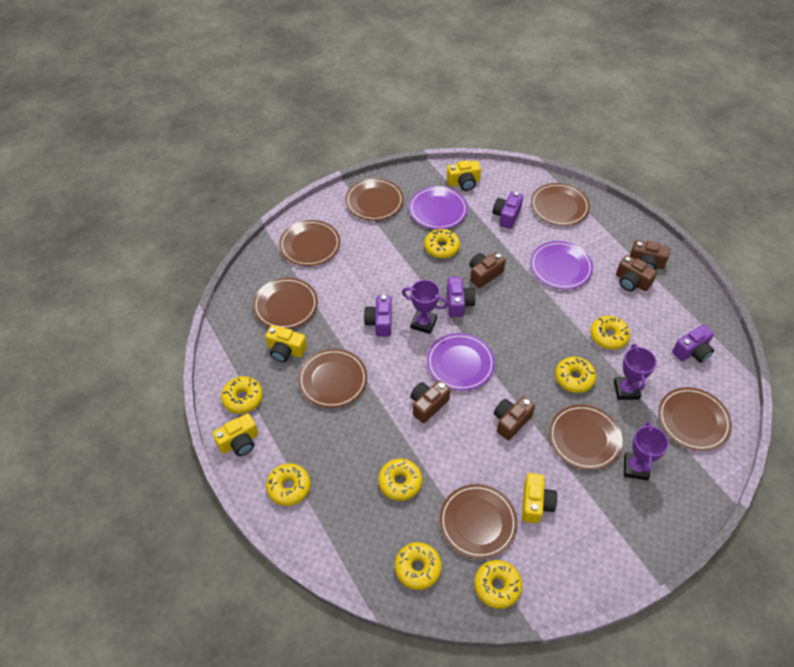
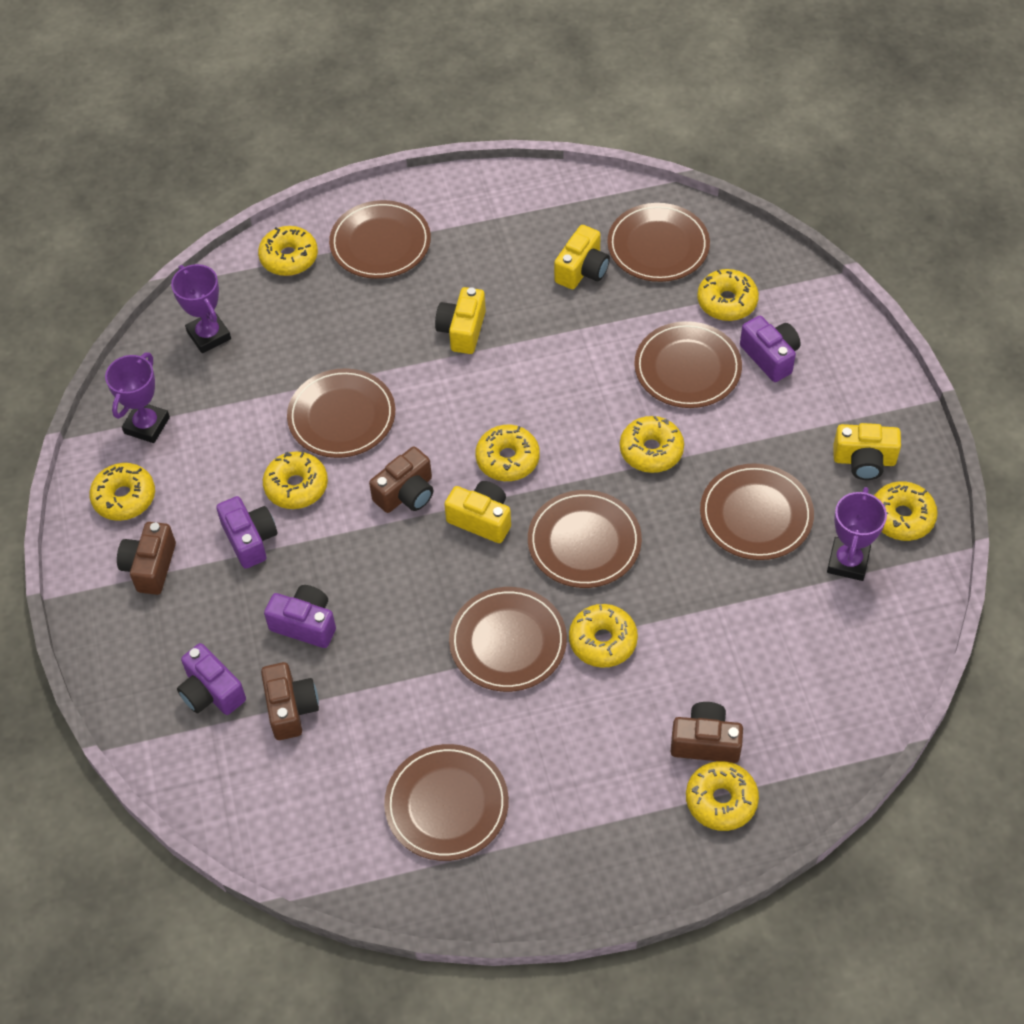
brown camera: 5 -> 4
purple plate: 3 -> 0
yellow donut: 8 -> 9

